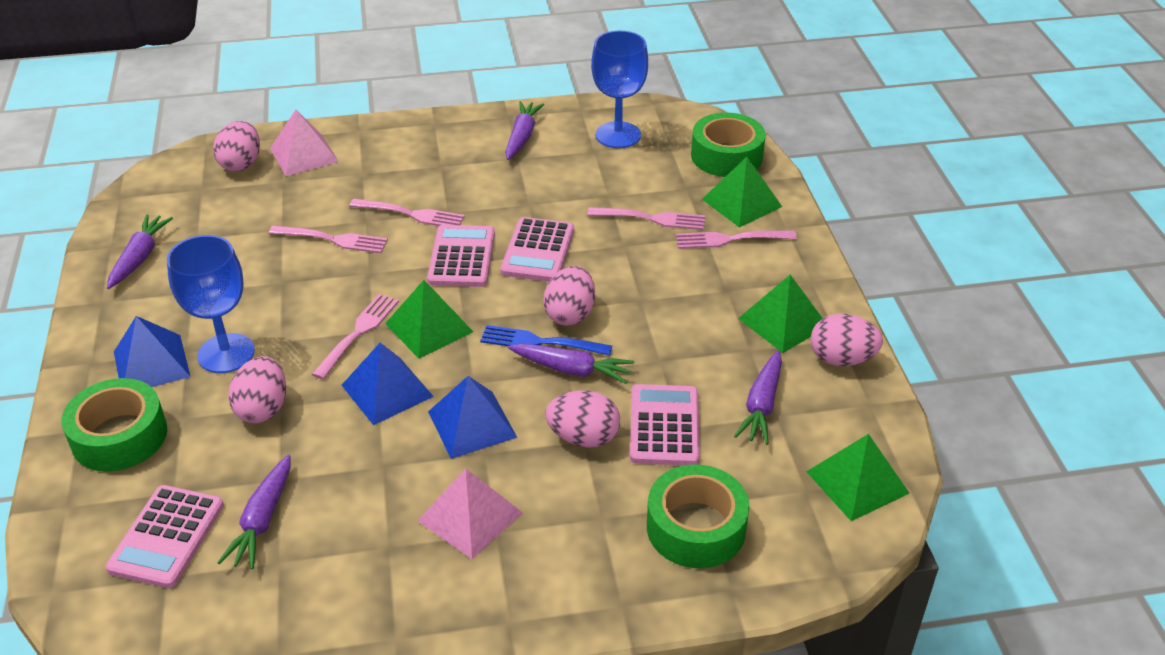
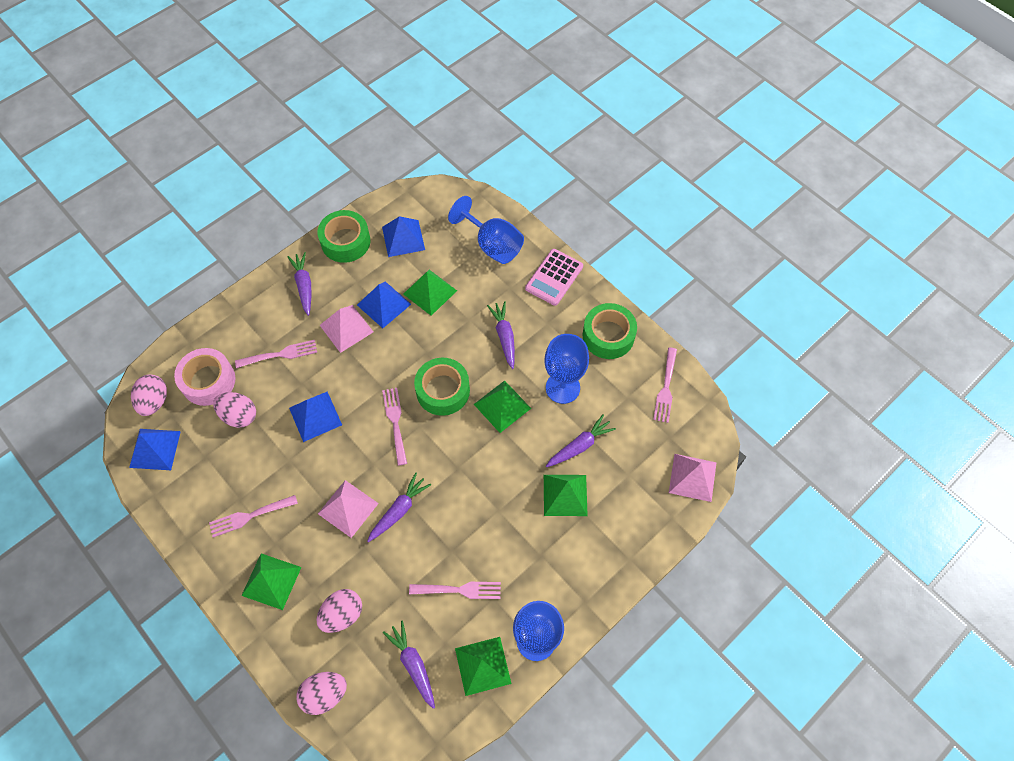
blue fork: 1 -> 0
blue goblet: 2 -> 3
blue pyramid: 3 -> 4
green pyramid: 4 -> 5
pink calculator: 4 -> 1
pink egg: 5 -> 4
pink pyramid: 2 -> 3
pink tape: 0 -> 1

